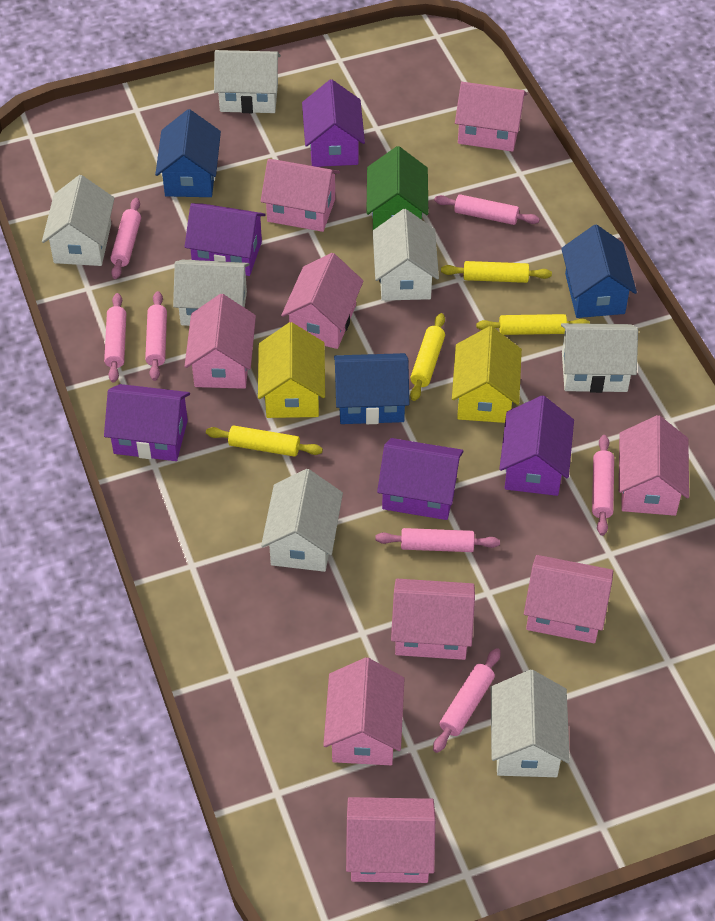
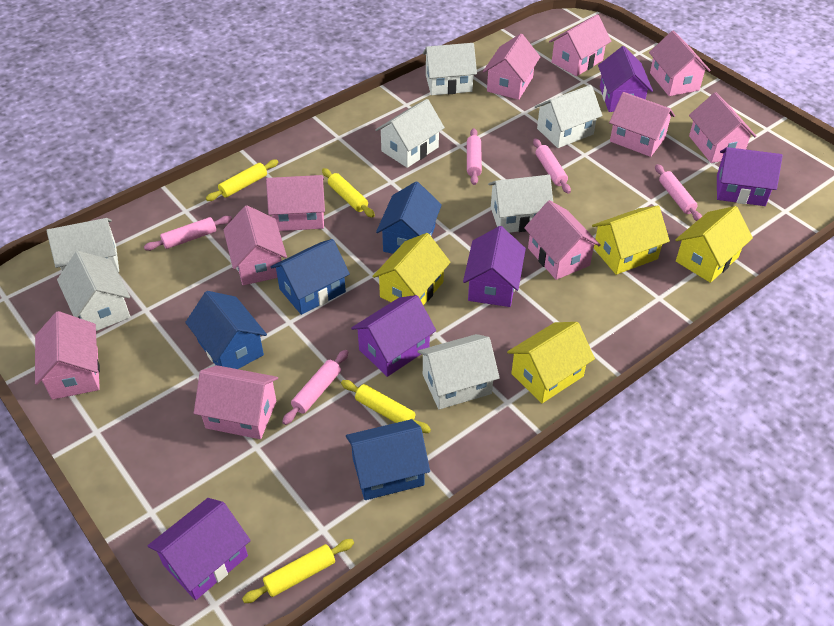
blue house: 3 -> 4
green house: 1 -> 0
pink house: 9 -> 10
pink rolling pin: 7 -> 5
yellow house: 2 -> 4

